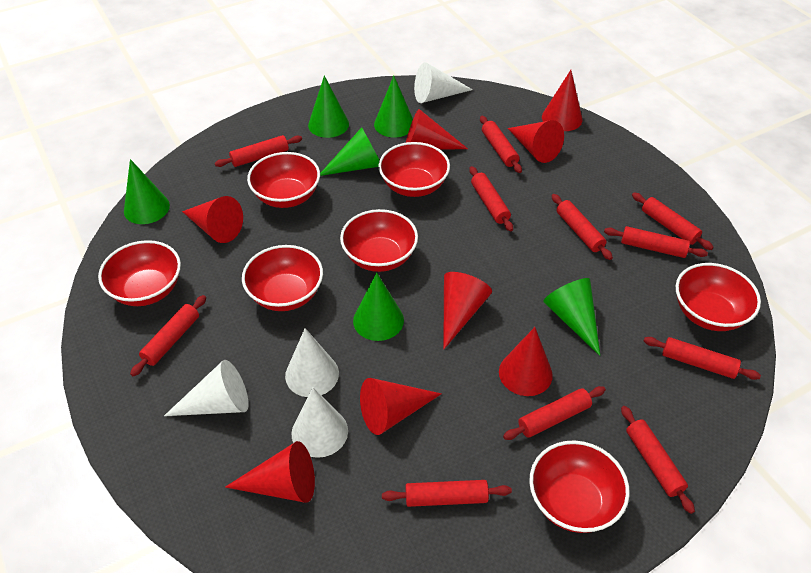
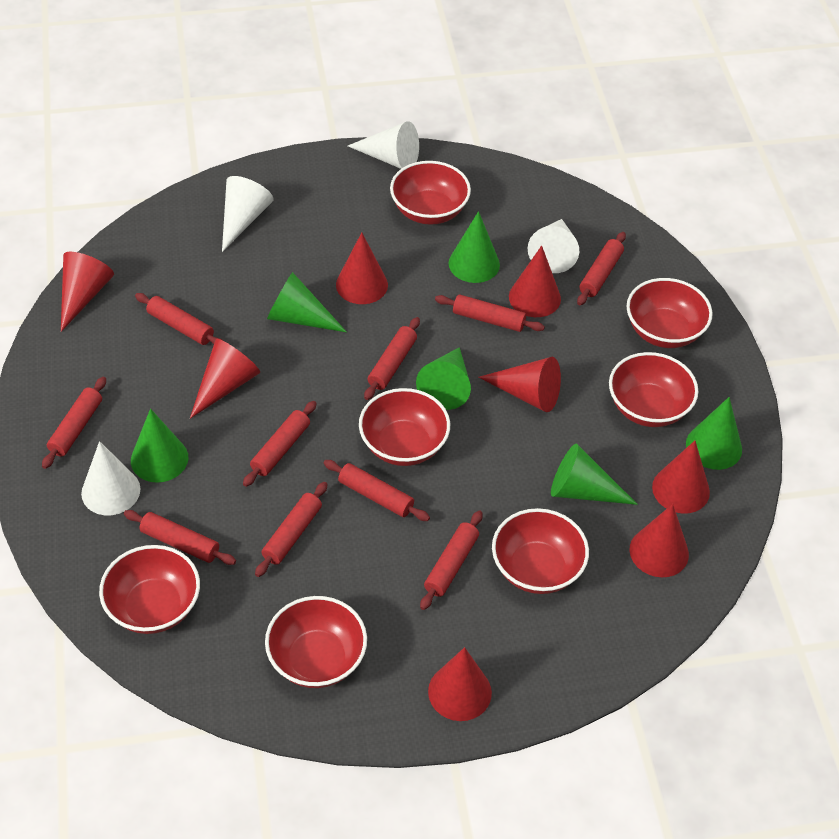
red rolling pin: 11 -> 10

